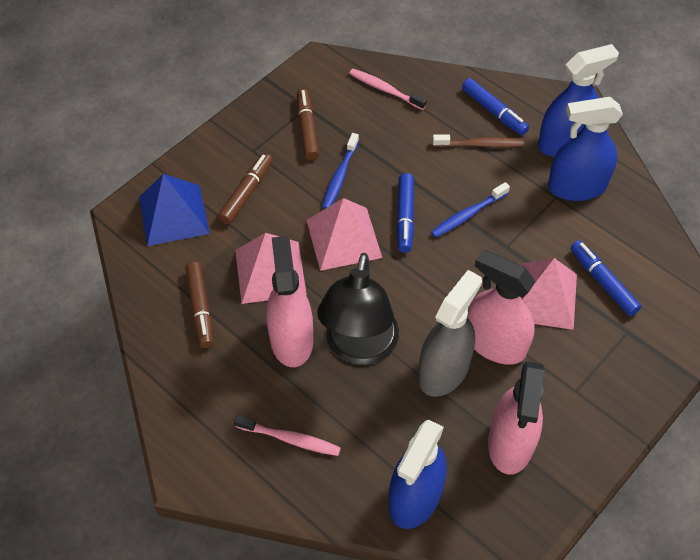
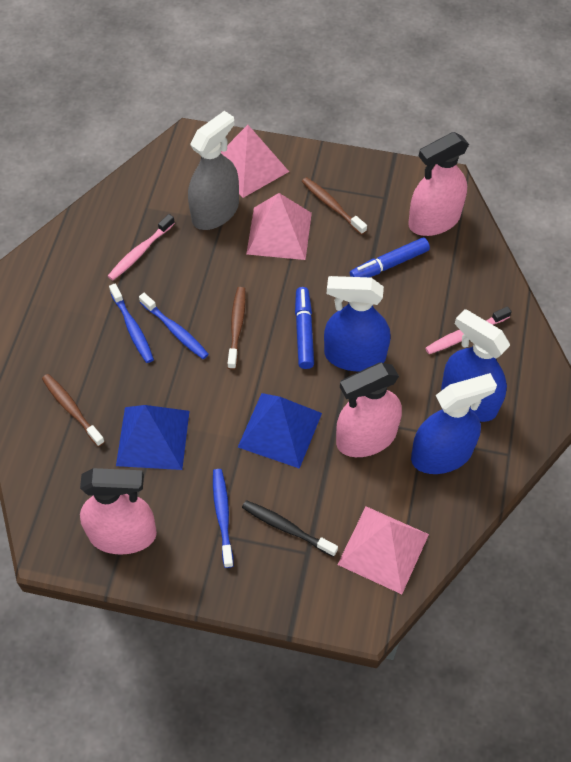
black lamp: 1 -> 0
black toothbrush: 0 -> 1
blue marker: 3 -> 2
blue pyramid: 1 -> 2
blue toothbrush: 2 -> 3
brown marker: 3 -> 0
brown toothbrush: 1 -> 3

